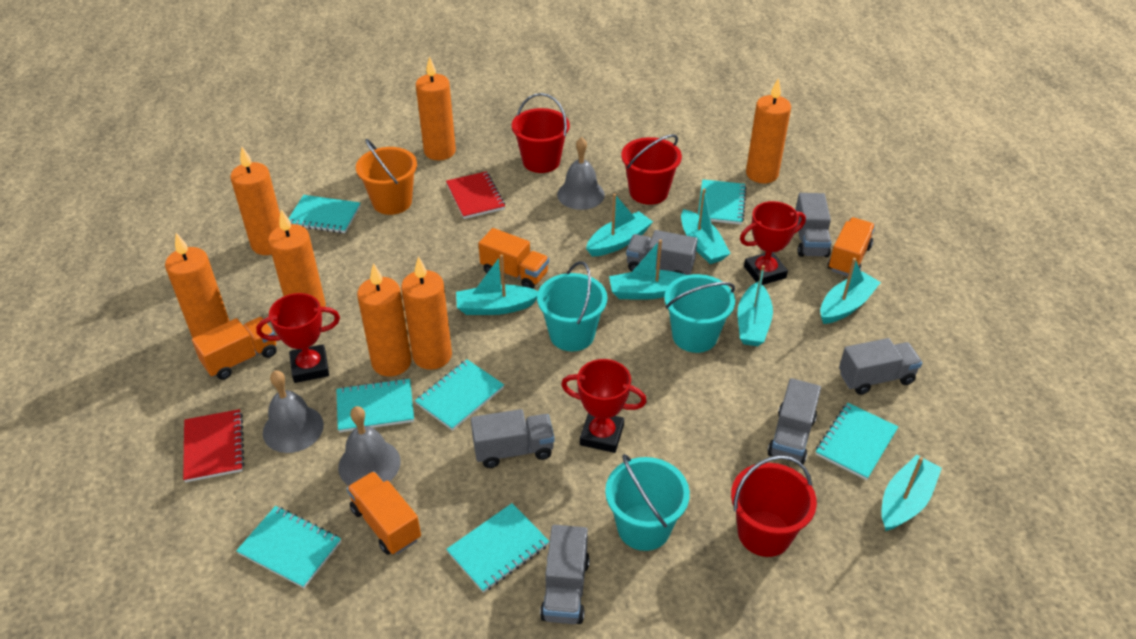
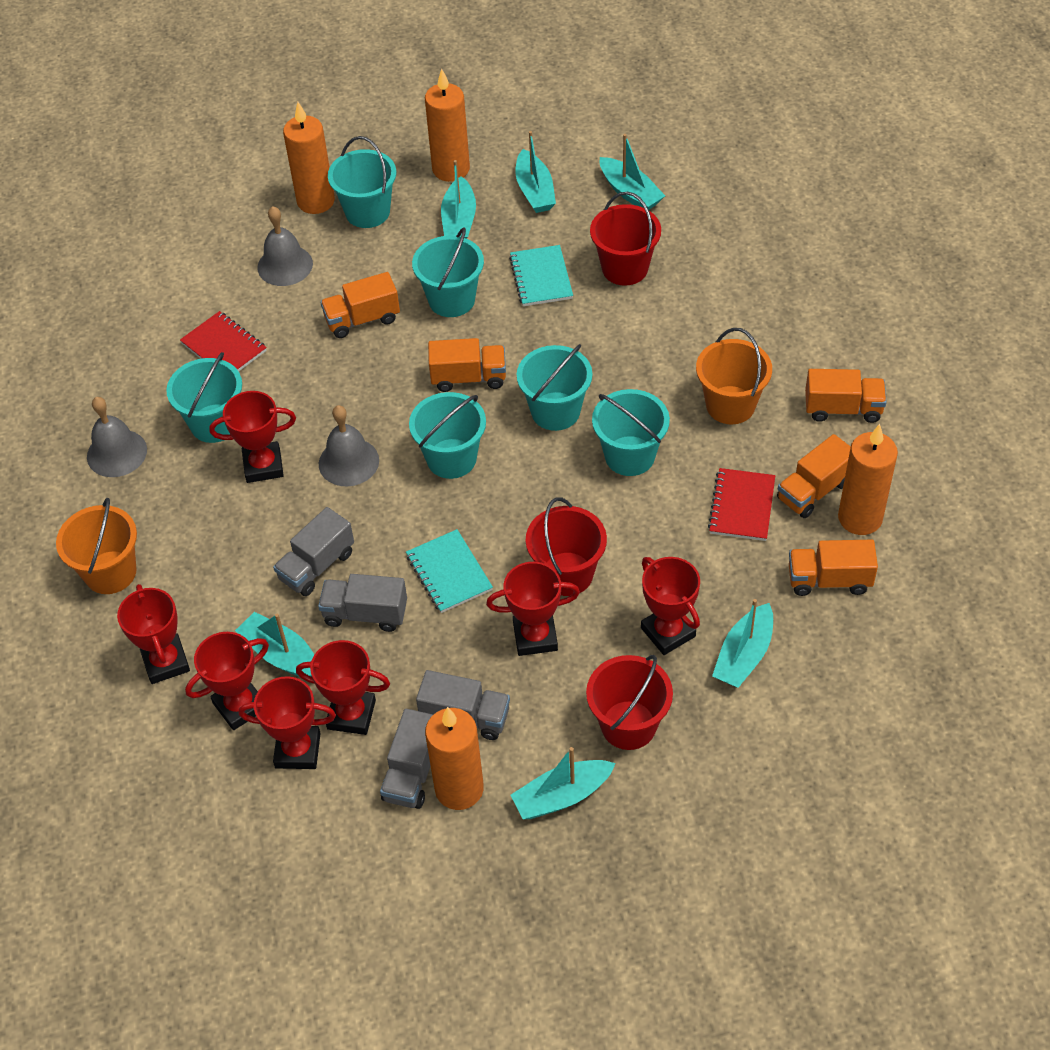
grey truck: 6 -> 4
orange bucket: 1 -> 2
orange candle: 7 -> 4
orange truck: 4 -> 5
red trophy: 3 -> 7
turquoise boat: 7 -> 6
turquoise bucket: 3 -> 6
turquoise notebook: 7 -> 2

